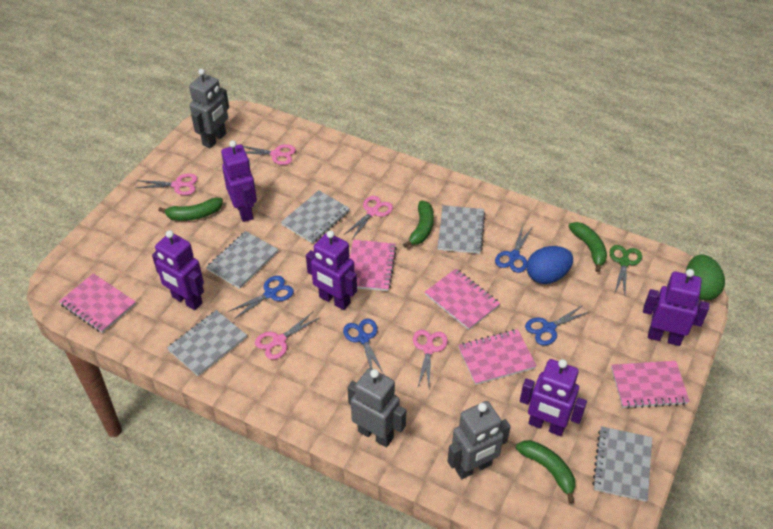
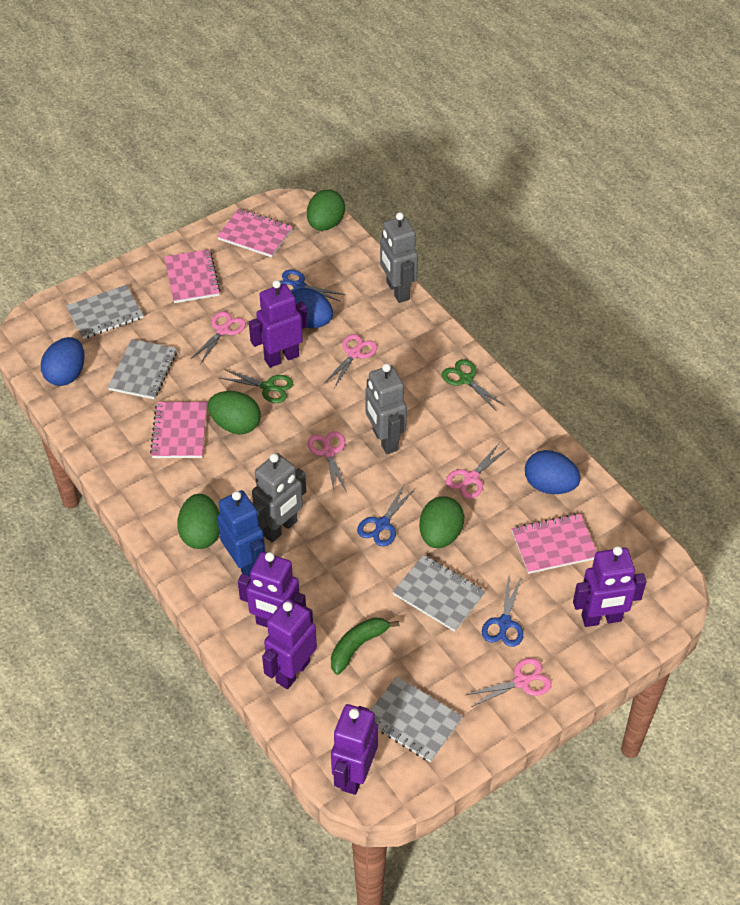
blue egg: 1 -> 3
blue robot: 0 -> 1
blue scissors: 4 -> 3
green banana: 4 -> 1
green egg: 1 -> 4
green scissors: 1 -> 2
grey notebook: 5 -> 4
pink notebook: 5 -> 4

